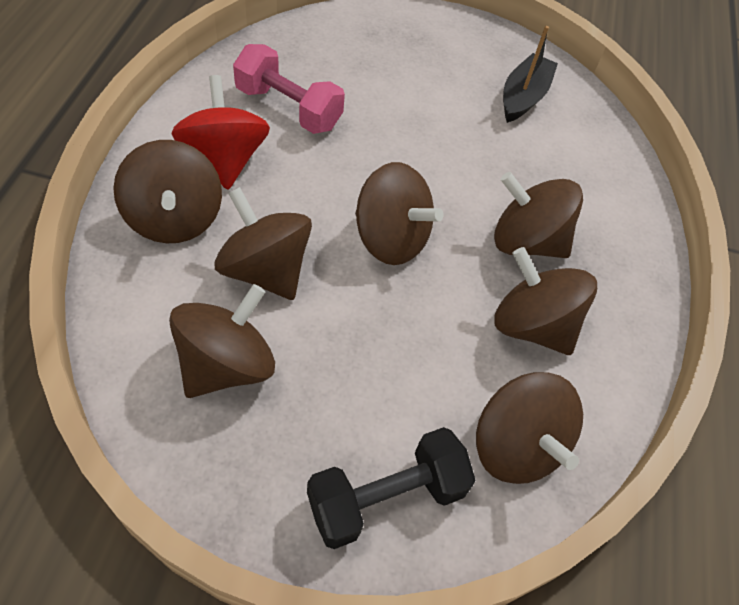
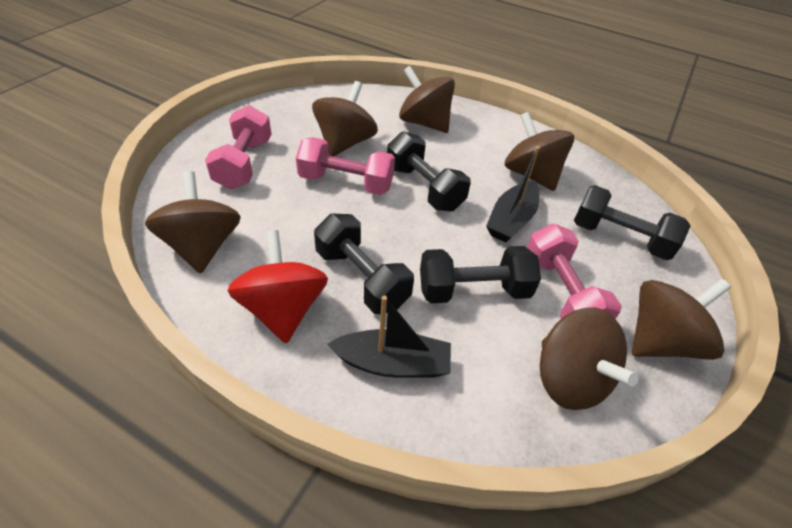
black boat: 1 -> 2
black dumbbell: 1 -> 4
brown spinning top: 7 -> 6
pink dumbbell: 1 -> 3

